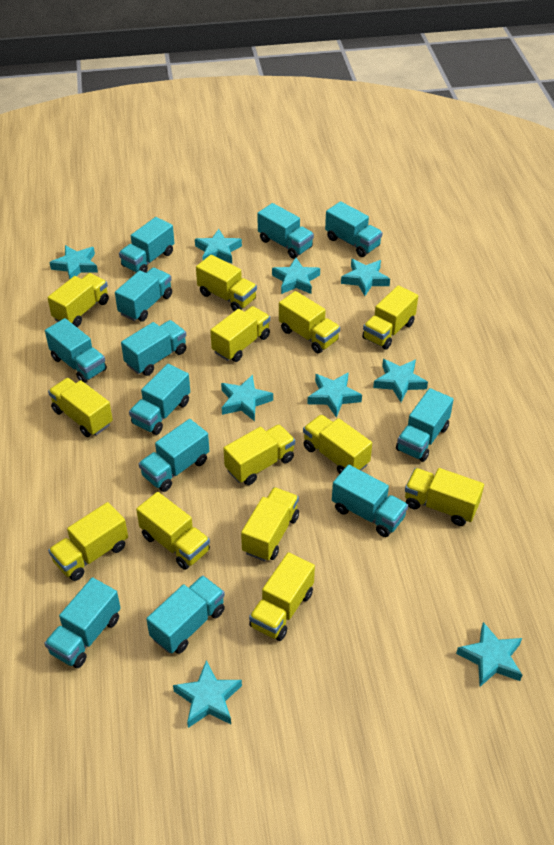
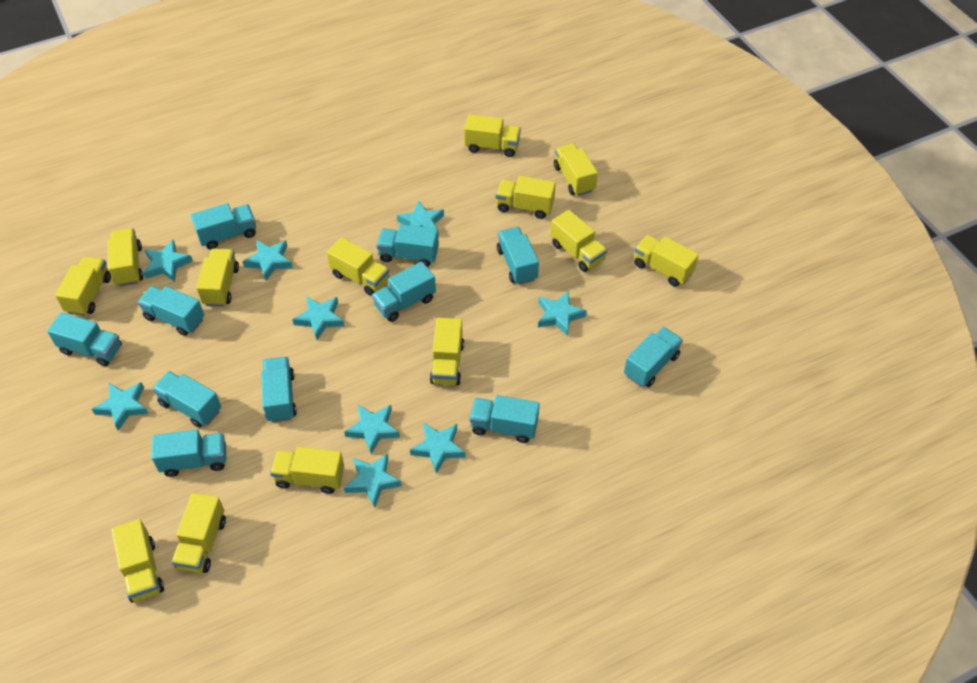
turquoise truck: 12 -> 11

